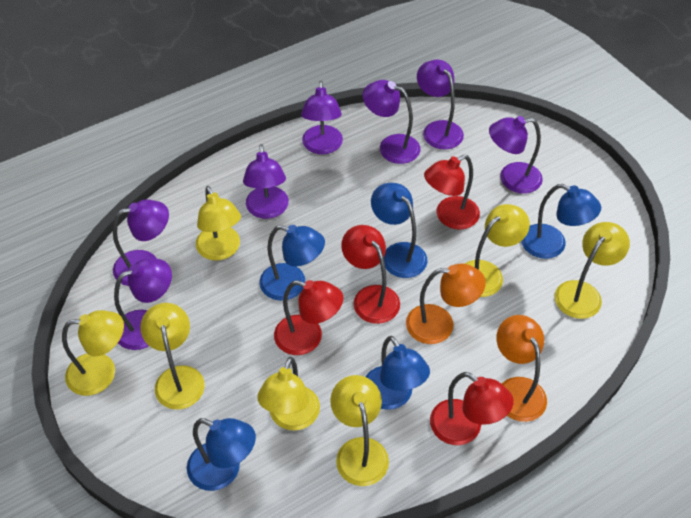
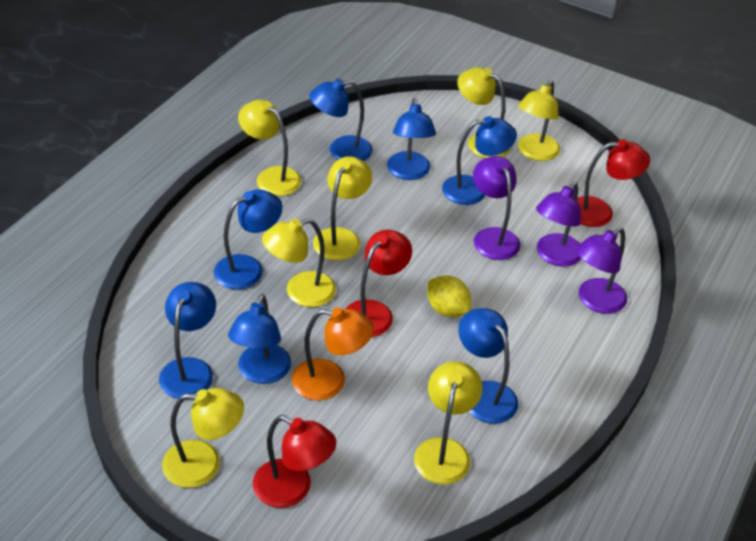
blue lamp: 5 -> 7
orange lamp: 2 -> 1
purple lamp: 7 -> 3
red lamp: 4 -> 3
yellow lemon: 0 -> 1

